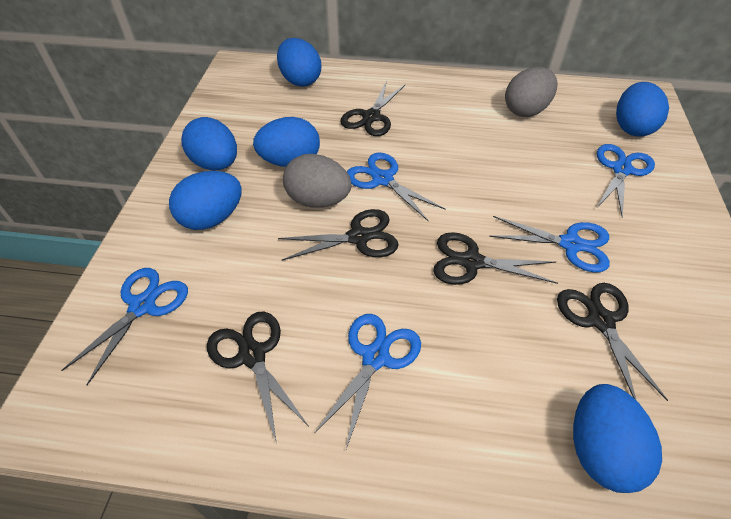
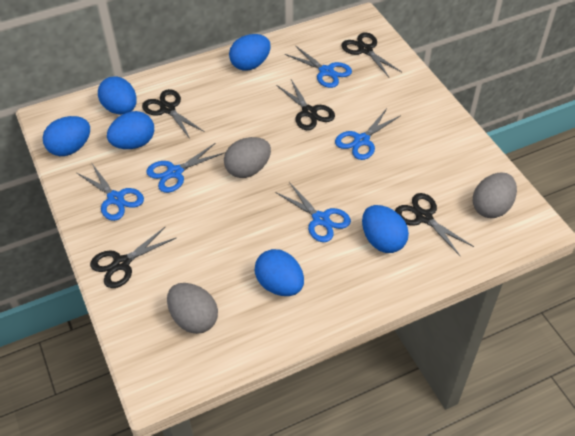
grey egg: 2 -> 3

